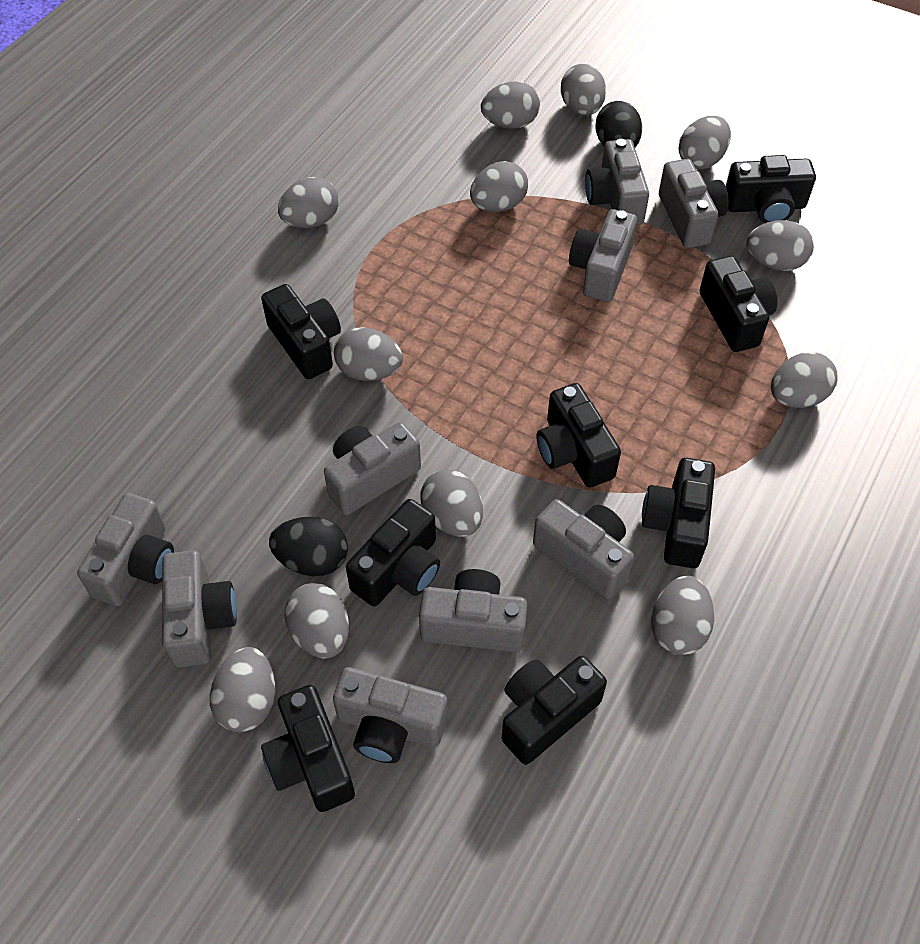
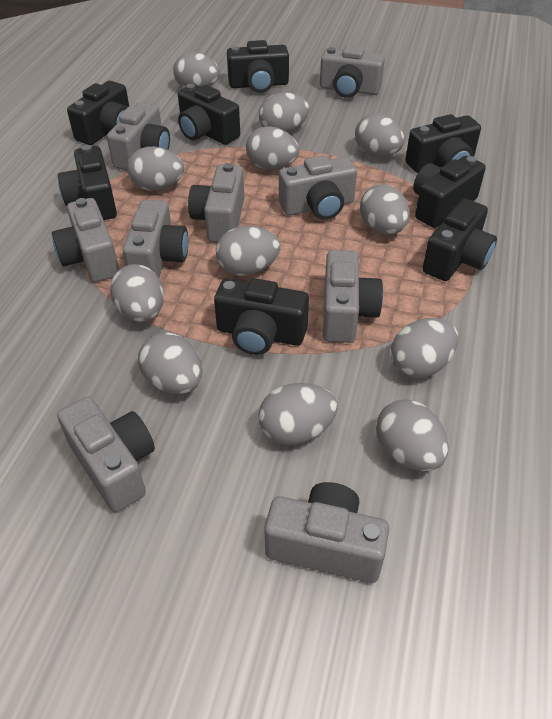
black egg: 2 -> 0

